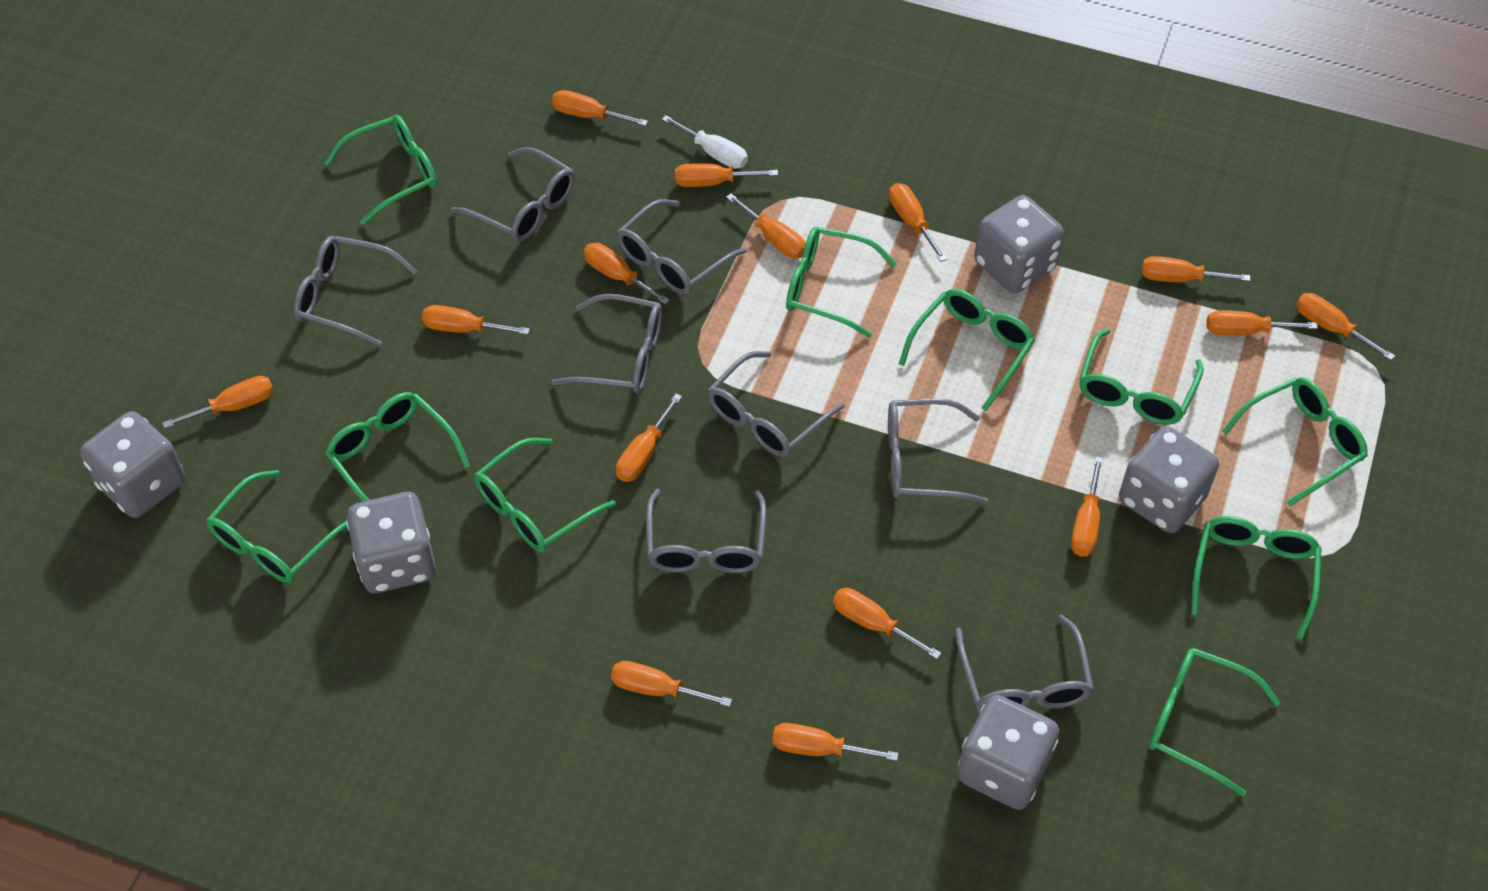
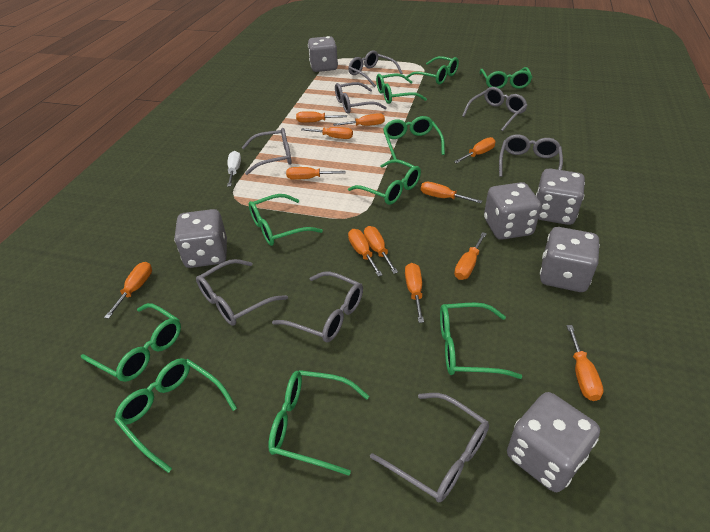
grey dice: 5 -> 6
orange screwdriver: 15 -> 12

